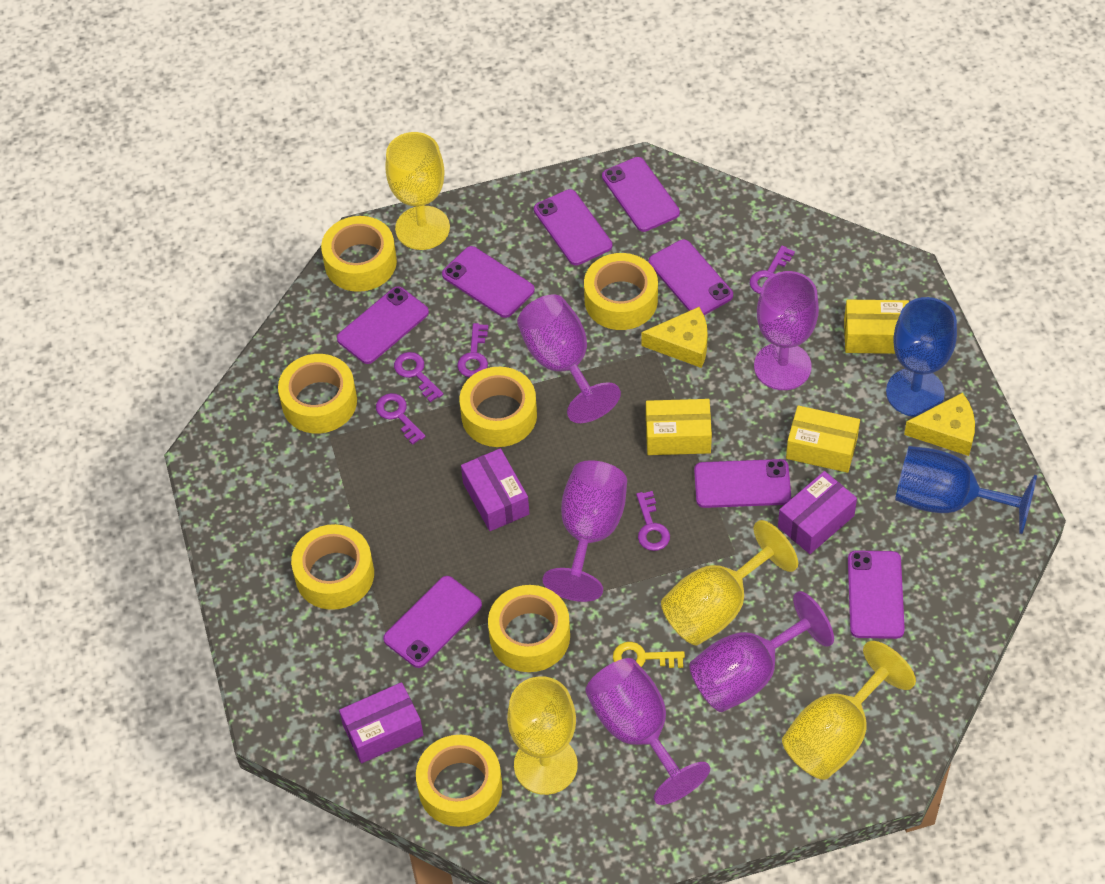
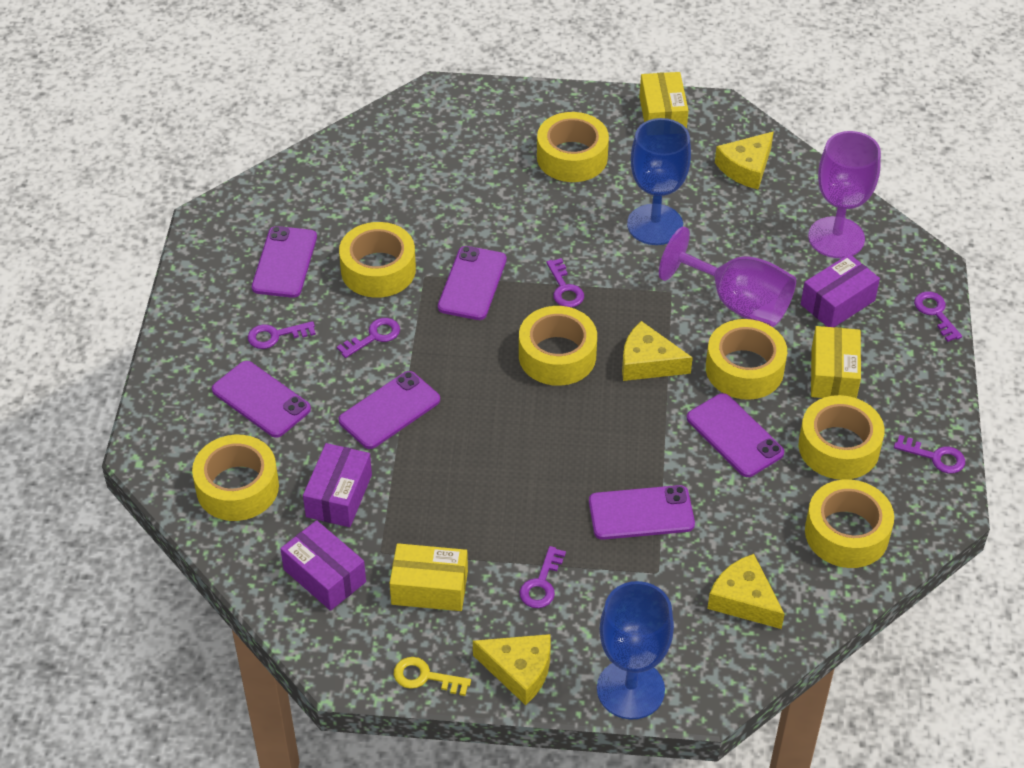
purple goblet: 5 -> 2
purple key: 5 -> 6
purple phone: 8 -> 6
yellow cheese: 2 -> 4
yellow goblet: 4 -> 0

